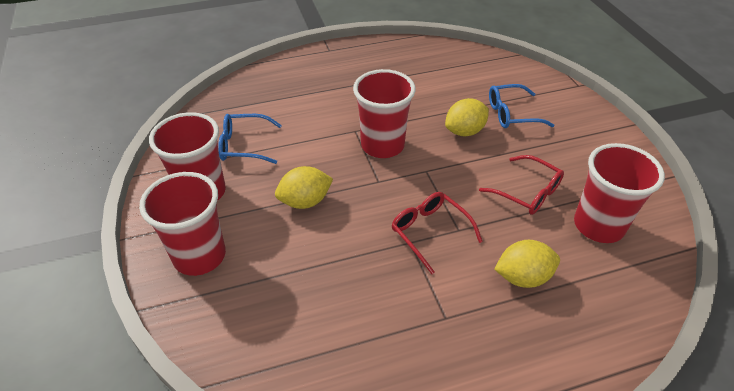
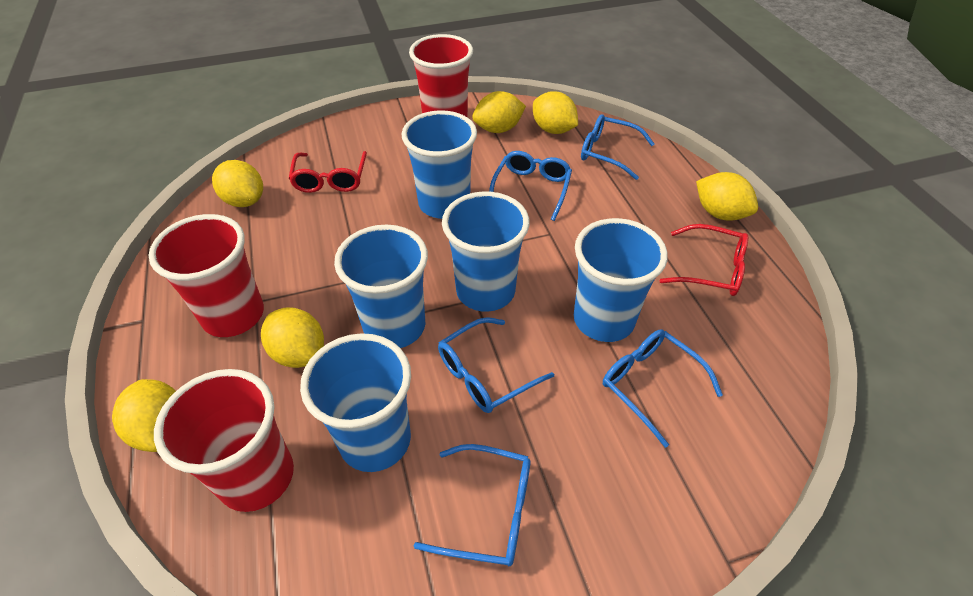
blue cup: 0 -> 5
blue glasses: 2 -> 5
red cup: 4 -> 3
yellow lemon: 3 -> 6

